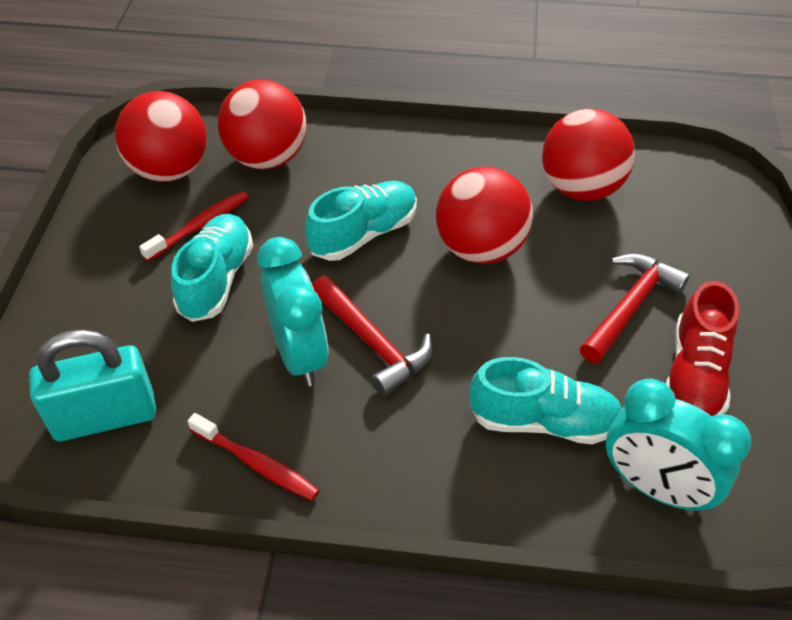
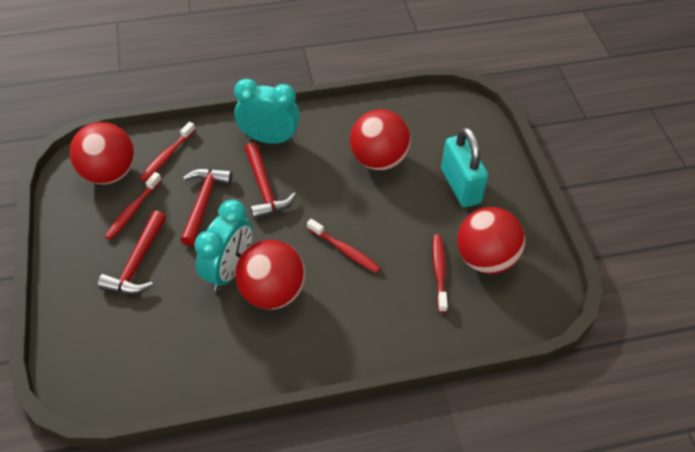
red hammer: 2 -> 3
red shoe: 1 -> 0
red toothbrush: 2 -> 4
turquoise shoe: 3 -> 0

